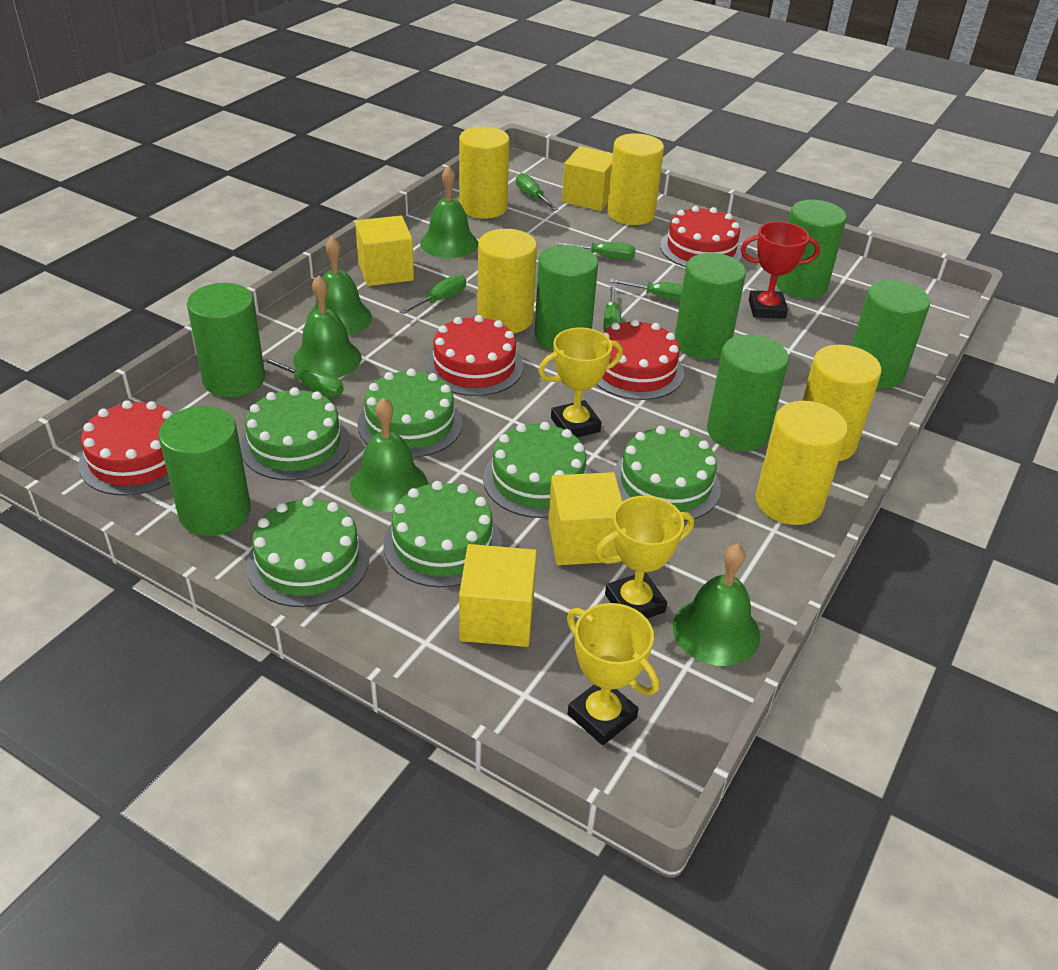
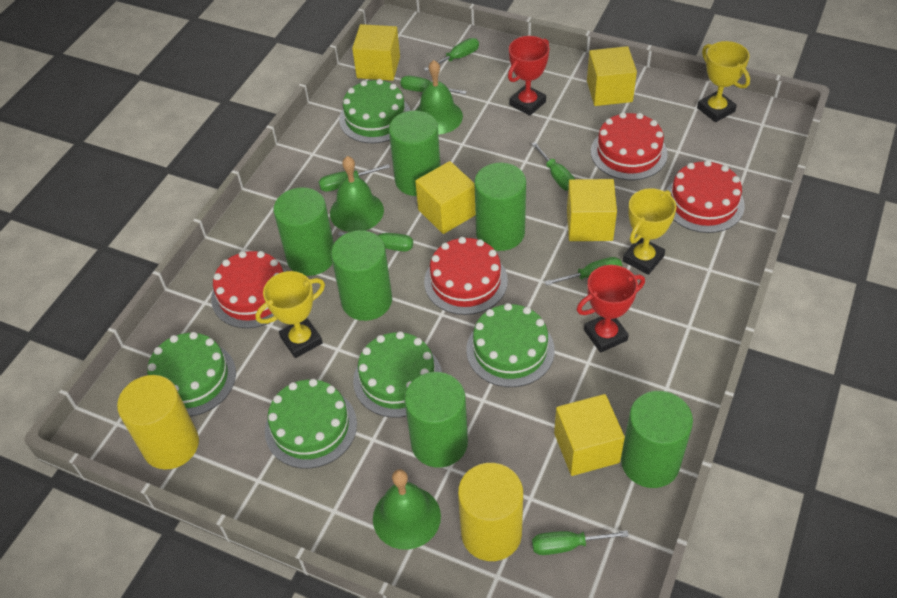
green bell: 5 -> 3
green cake: 6 -> 5
green cylinder: 7 -> 6
green screwdriver: 6 -> 7
red trophy: 1 -> 2
yellow cube: 4 -> 5
yellow cylinder: 5 -> 2

